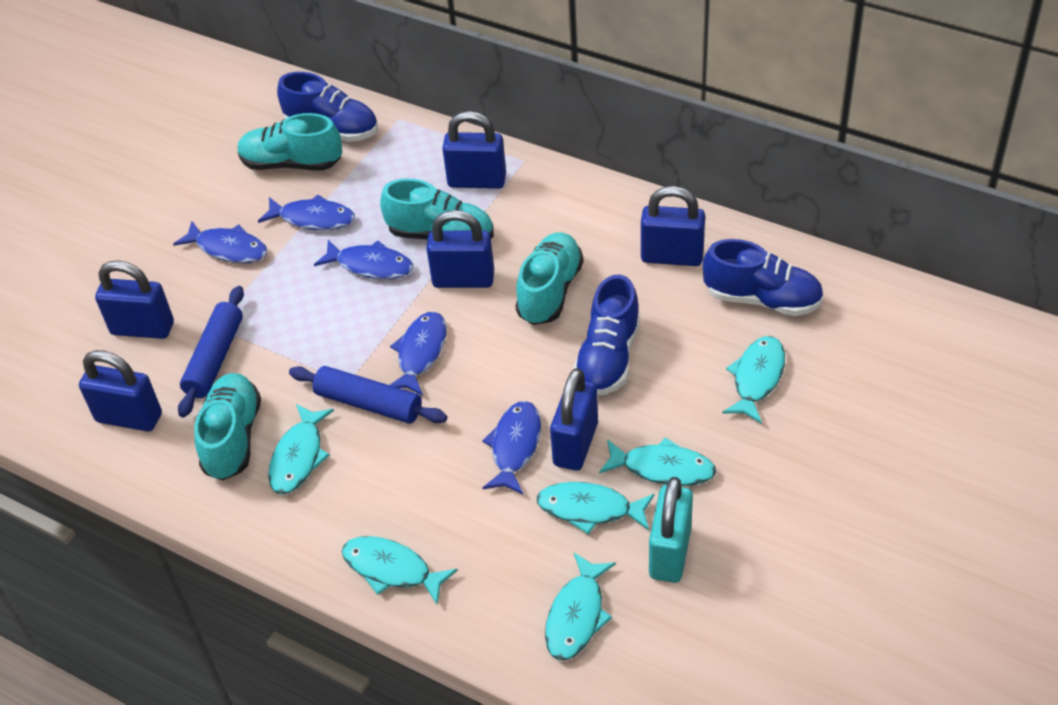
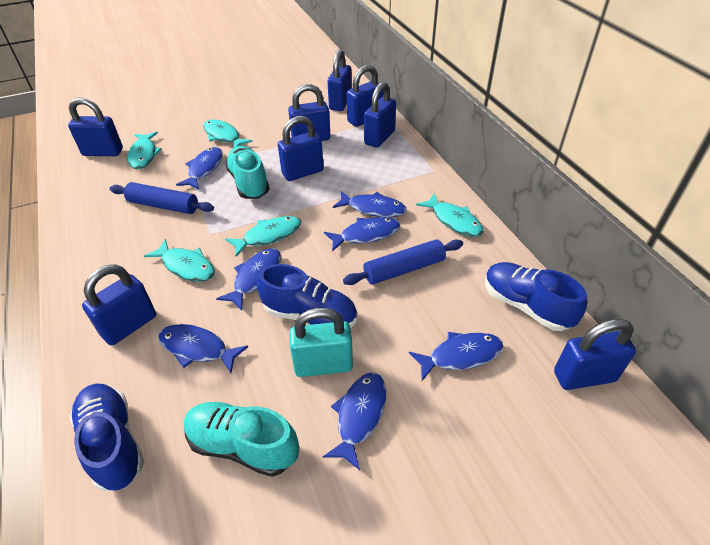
blue fish: 5 -> 7
blue padlock: 6 -> 8
turquoise fish: 6 -> 5
turquoise shoe: 4 -> 2

